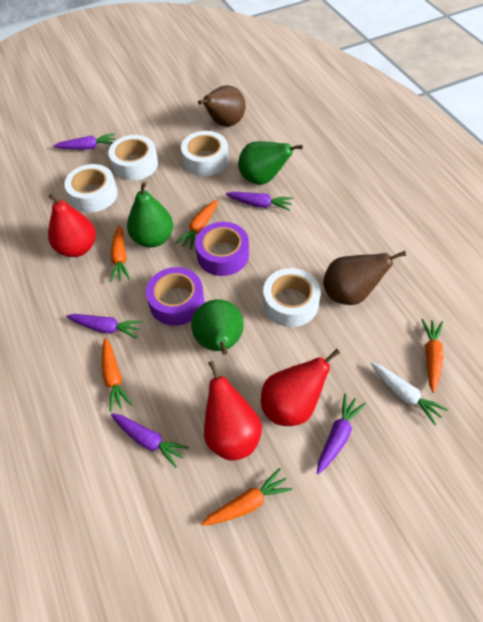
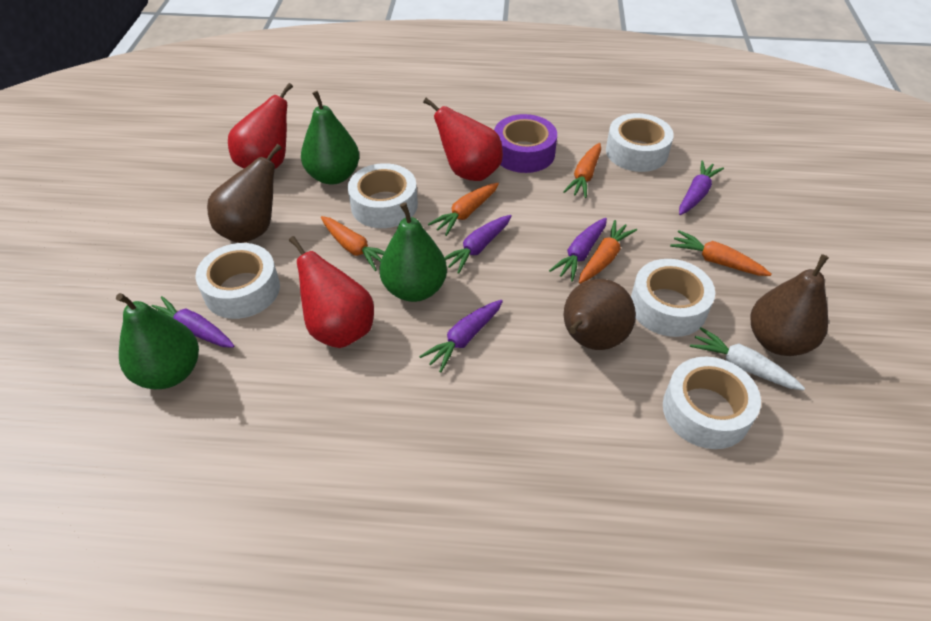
brown pear: 2 -> 3
purple tape: 2 -> 1
white tape: 4 -> 5

